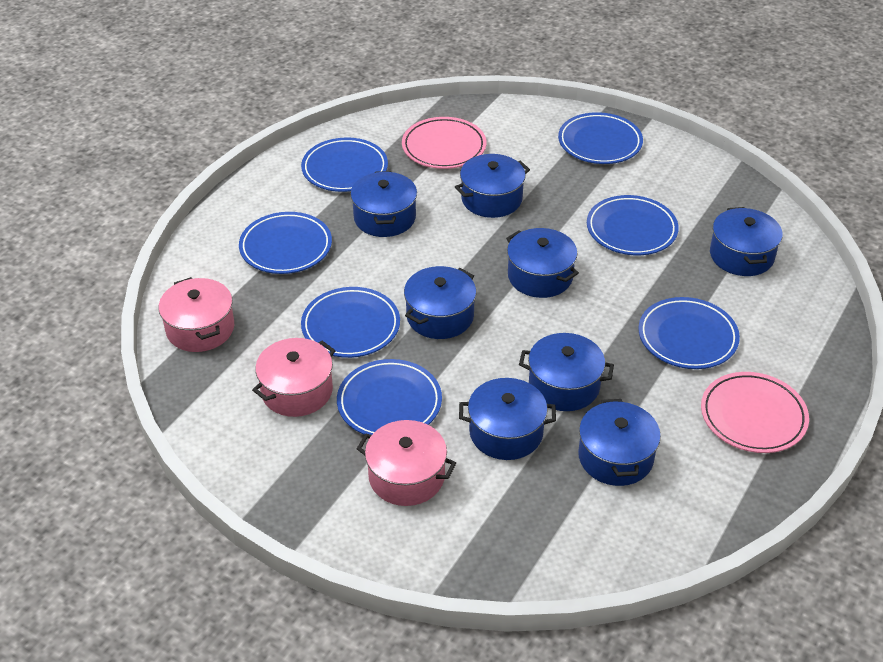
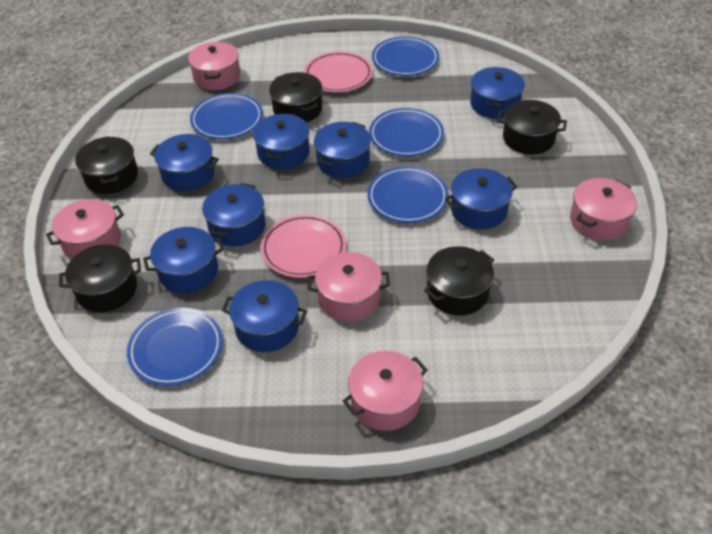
black pot: 0 -> 5
blue plate: 7 -> 5
pink pot: 3 -> 5

